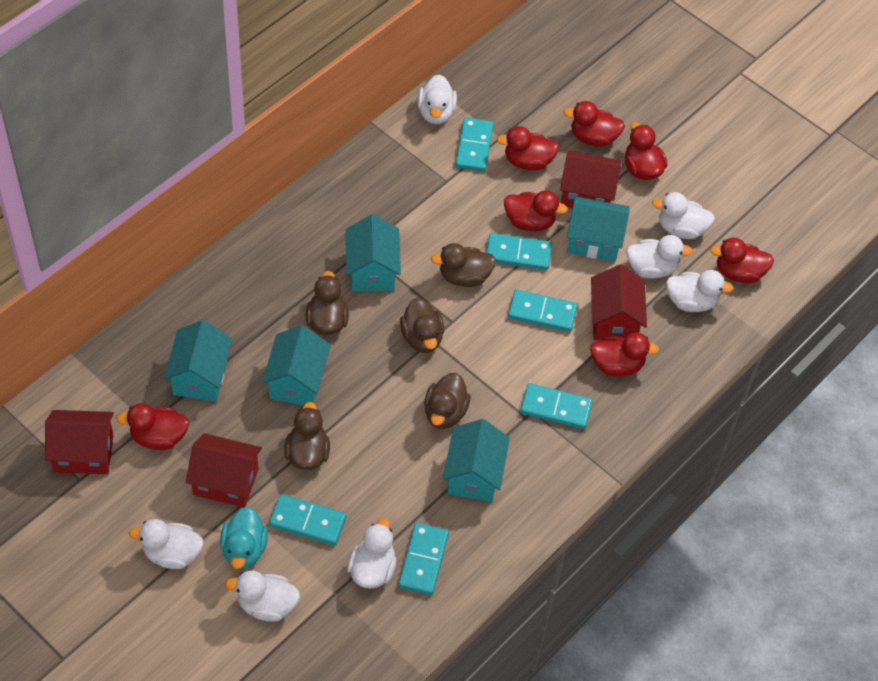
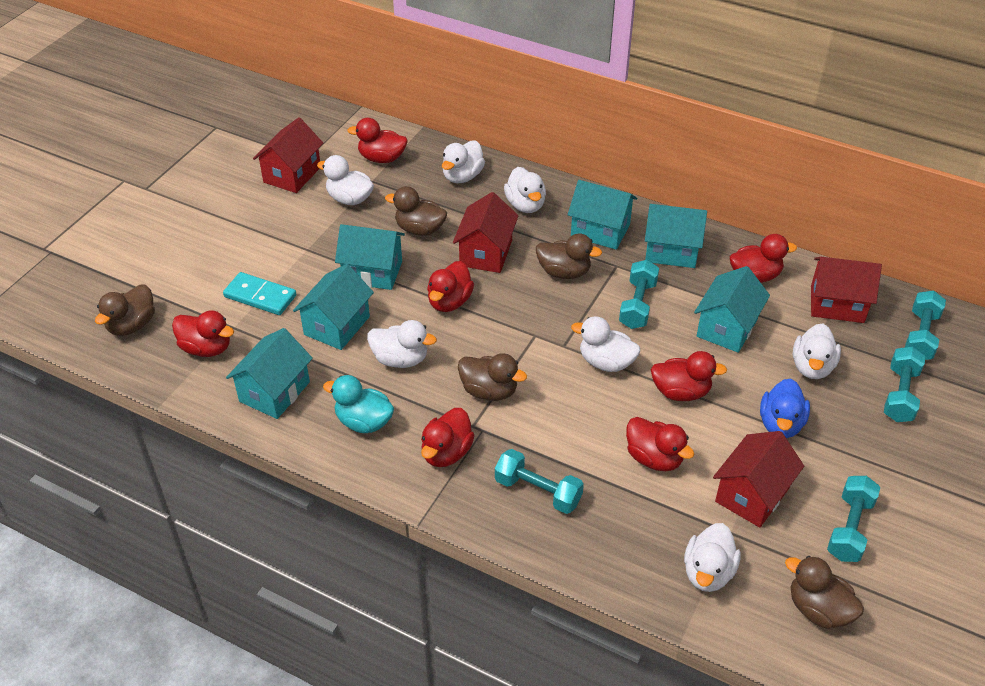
blue duck: 0 -> 1
turquoise domino: 6 -> 1
turquoise dumbbell: 0 -> 5
turquoise house: 5 -> 6

